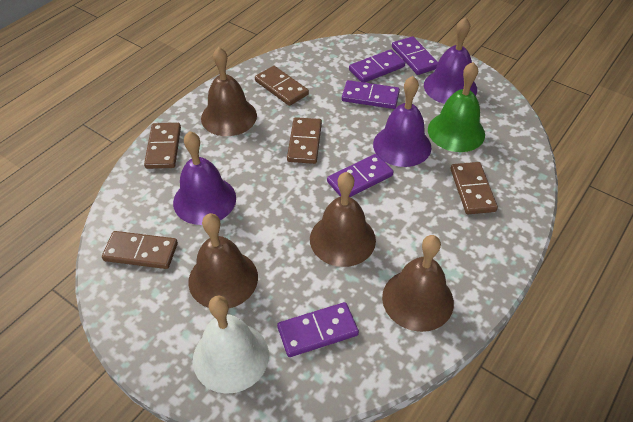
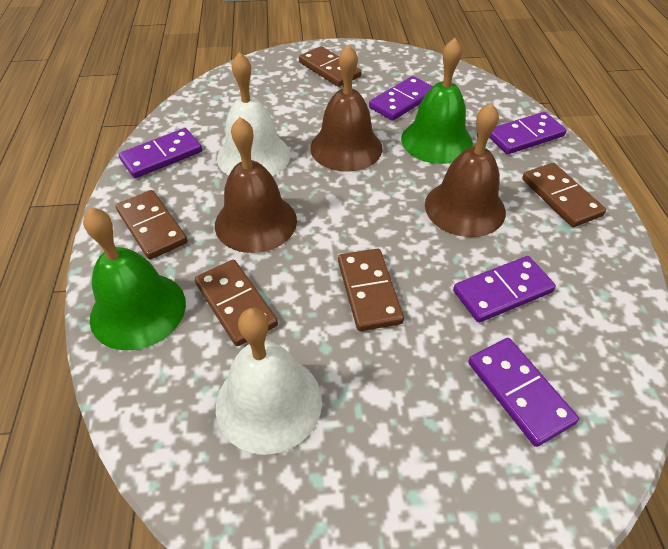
brown bell: 4 -> 3
green bell: 1 -> 2
purple bell: 3 -> 0
white bell: 1 -> 2

